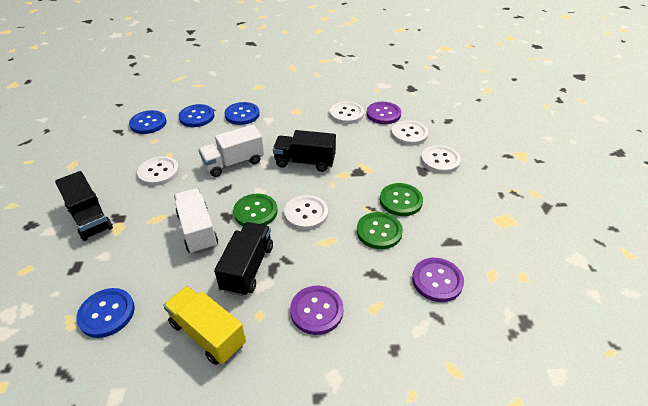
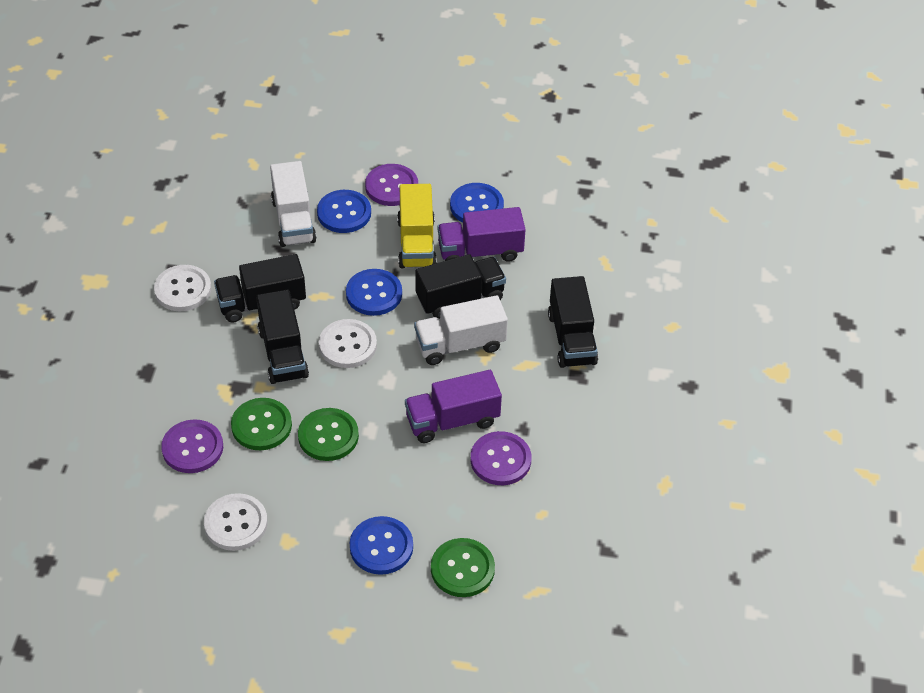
black truck: 3 -> 4
purple truck: 0 -> 2
white button: 5 -> 3

